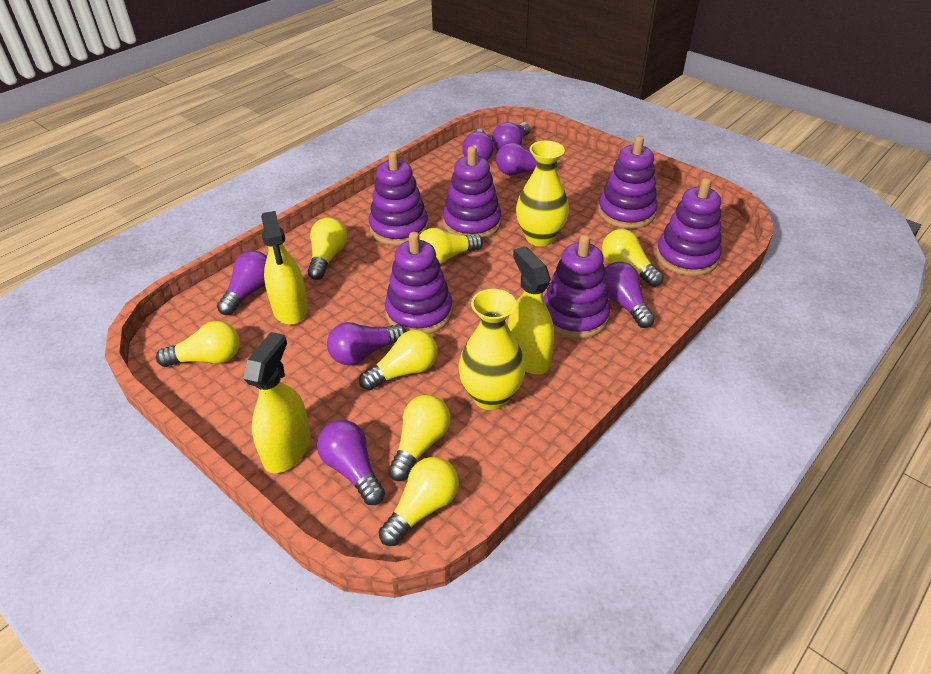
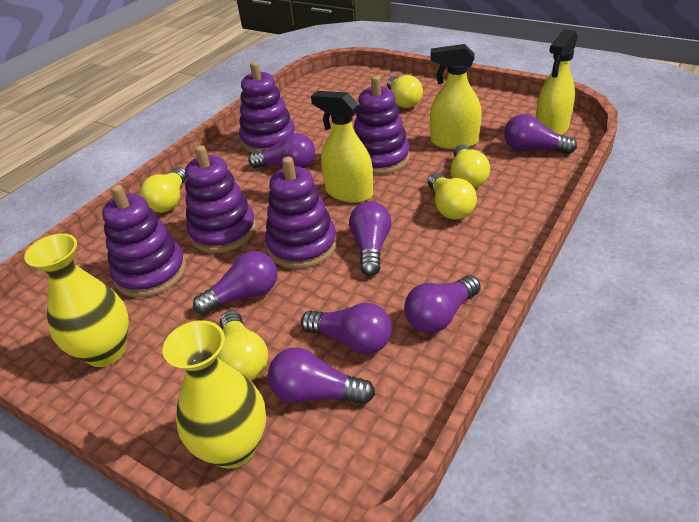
purple stacking toy: 6 -> 5
yellow light bulb: 7 -> 5

